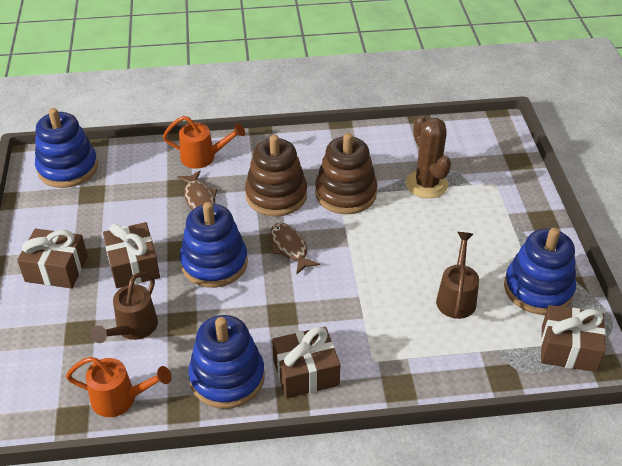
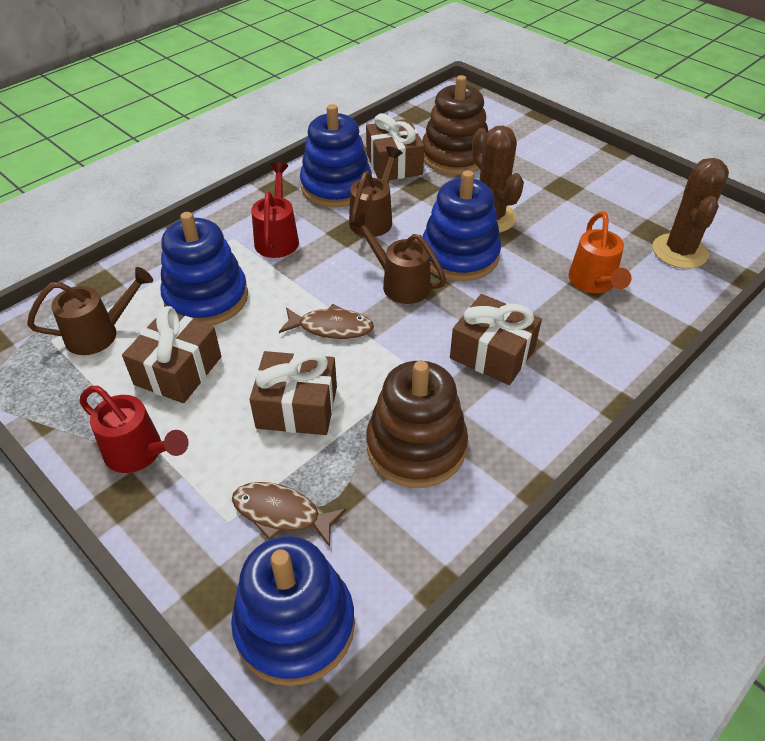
brown cactus: 1 -> 2
brown watering can: 2 -> 3
orange watering can: 2 -> 1
red watering can: 0 -> 2

